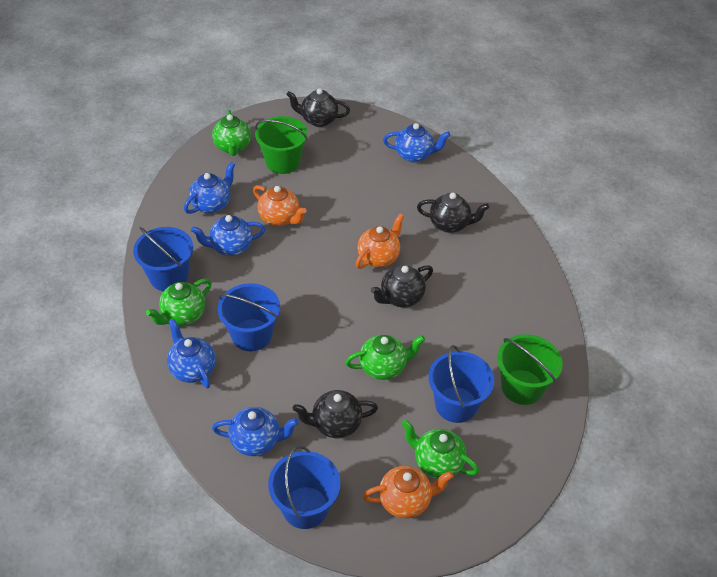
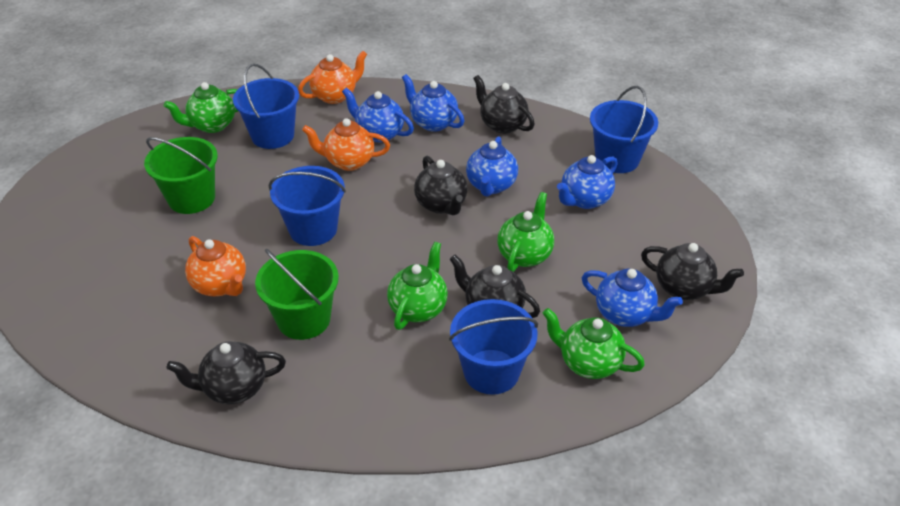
black teapot: 4 -> 5

